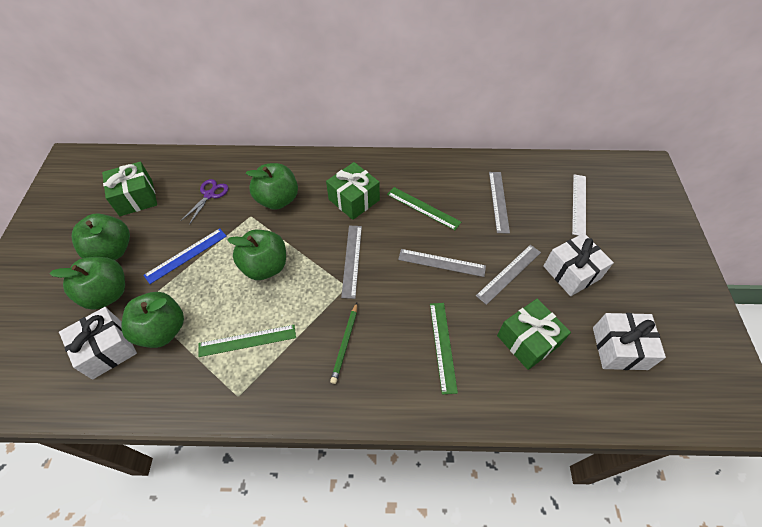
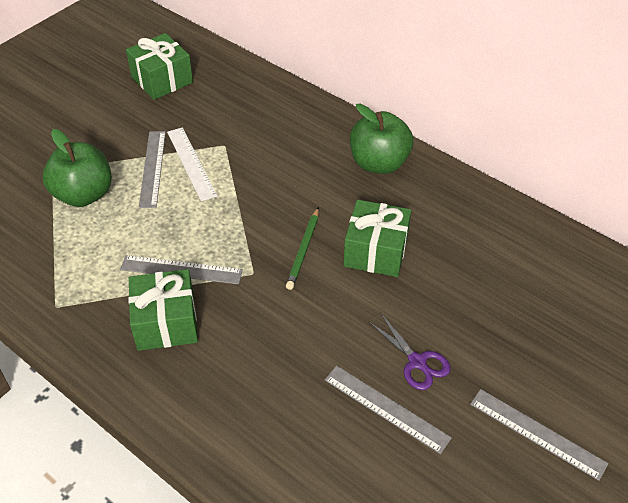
blue ruler: 1 -> 0
green apple: 5 -> 2
green ruler: 3 -> 0
white gift: 3 -> 0

